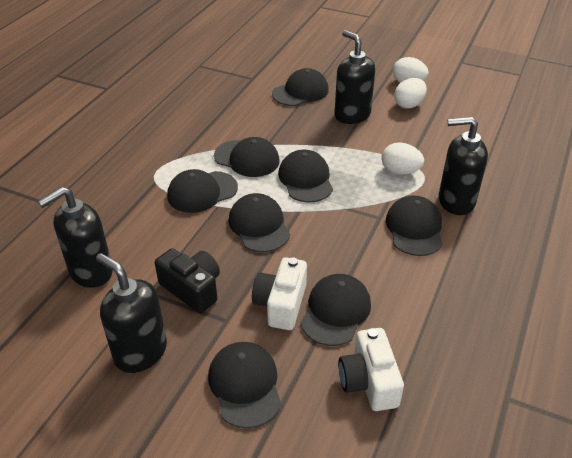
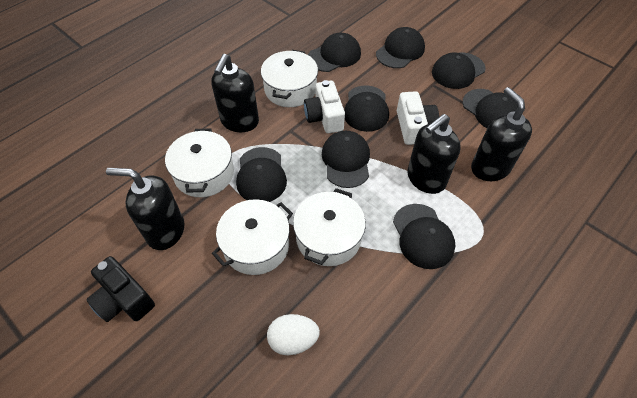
white egg: 3 -> 1
white pot: 0 -> 4

